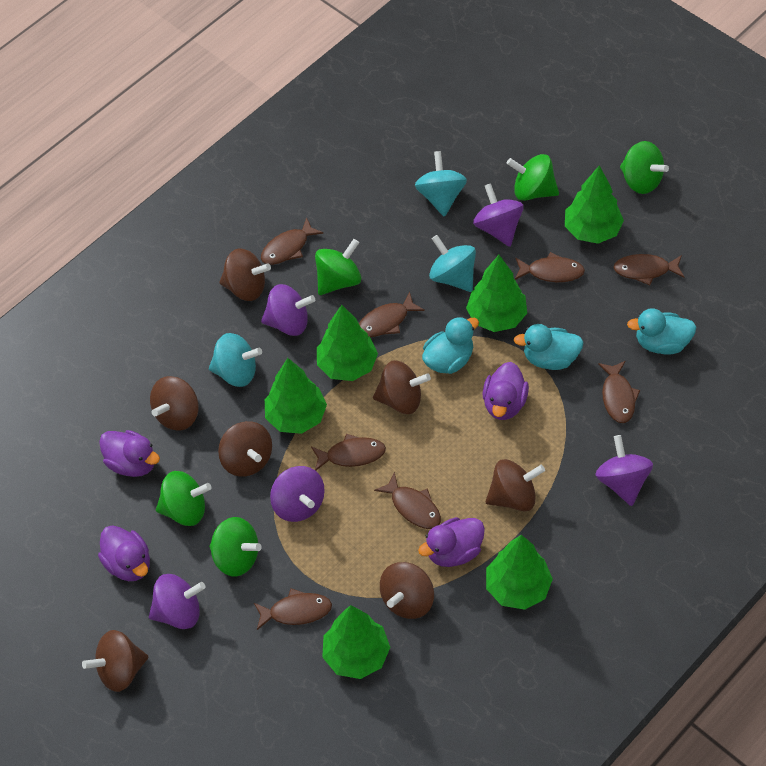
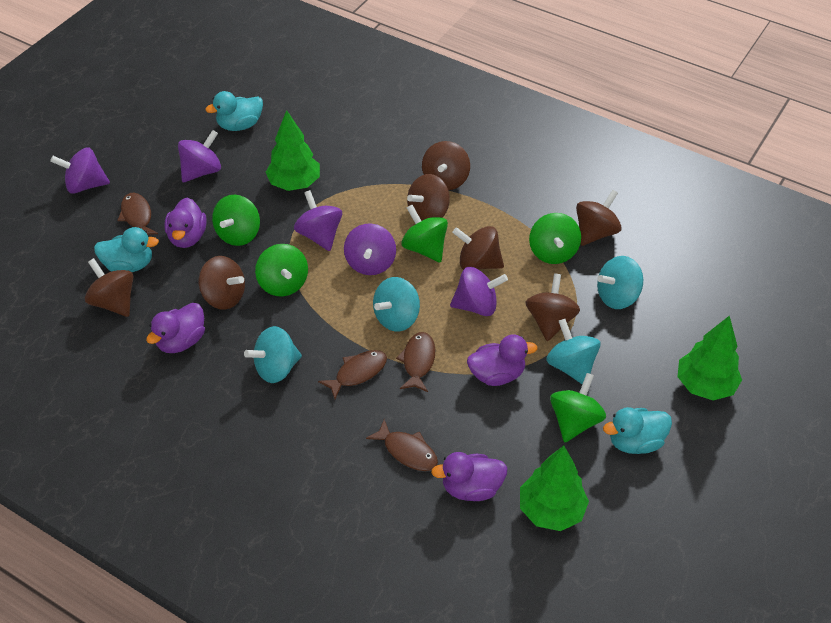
brown fish: 8 -> 4
green tree: 6 -> 3
turquoise spinning top: 3 -> 4

